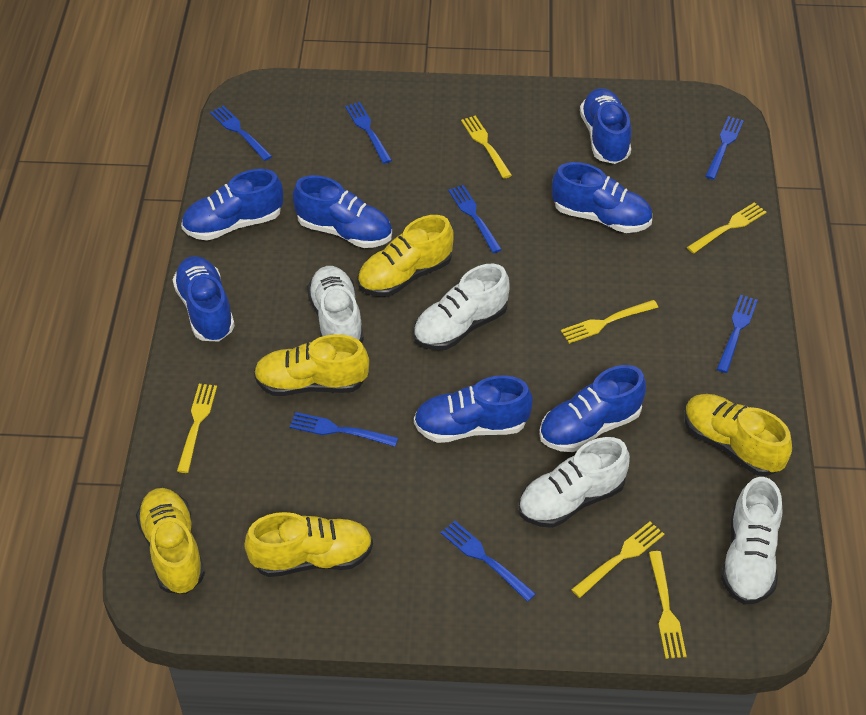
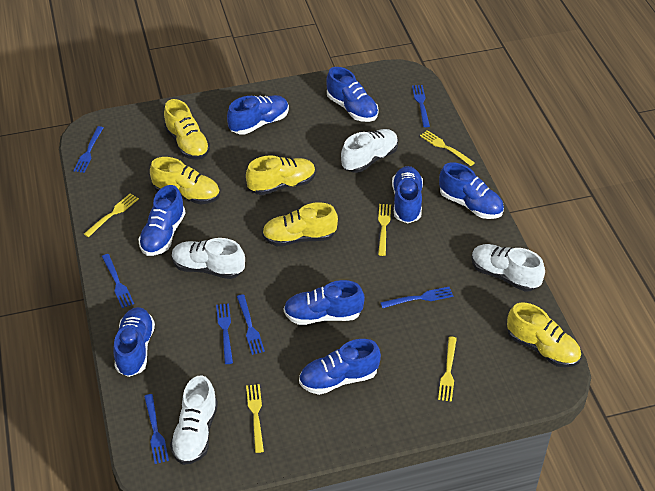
blue shoe: 7 -> 8
yellow fork: 6 -> 5

